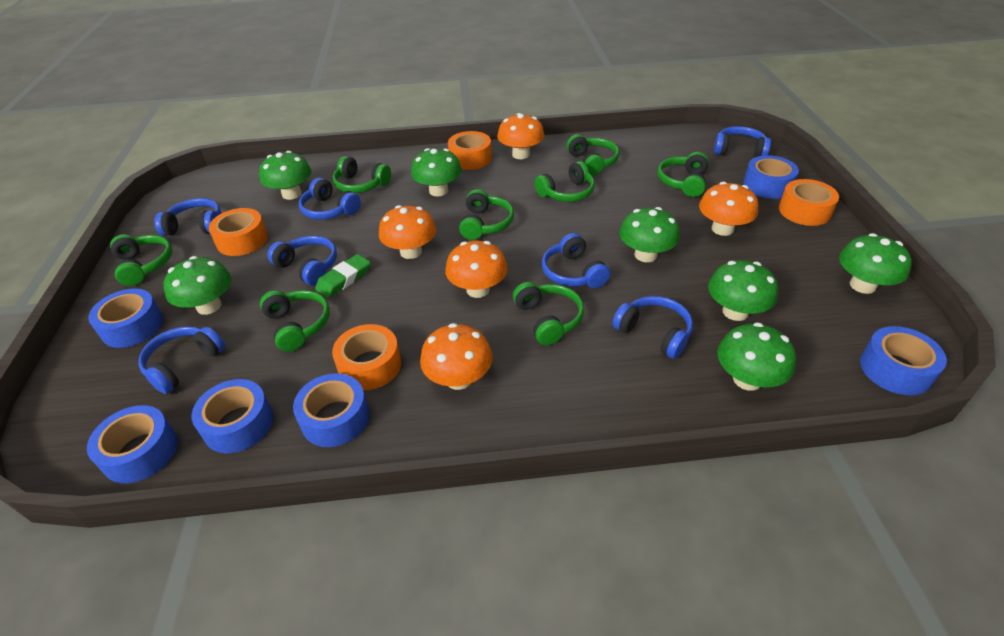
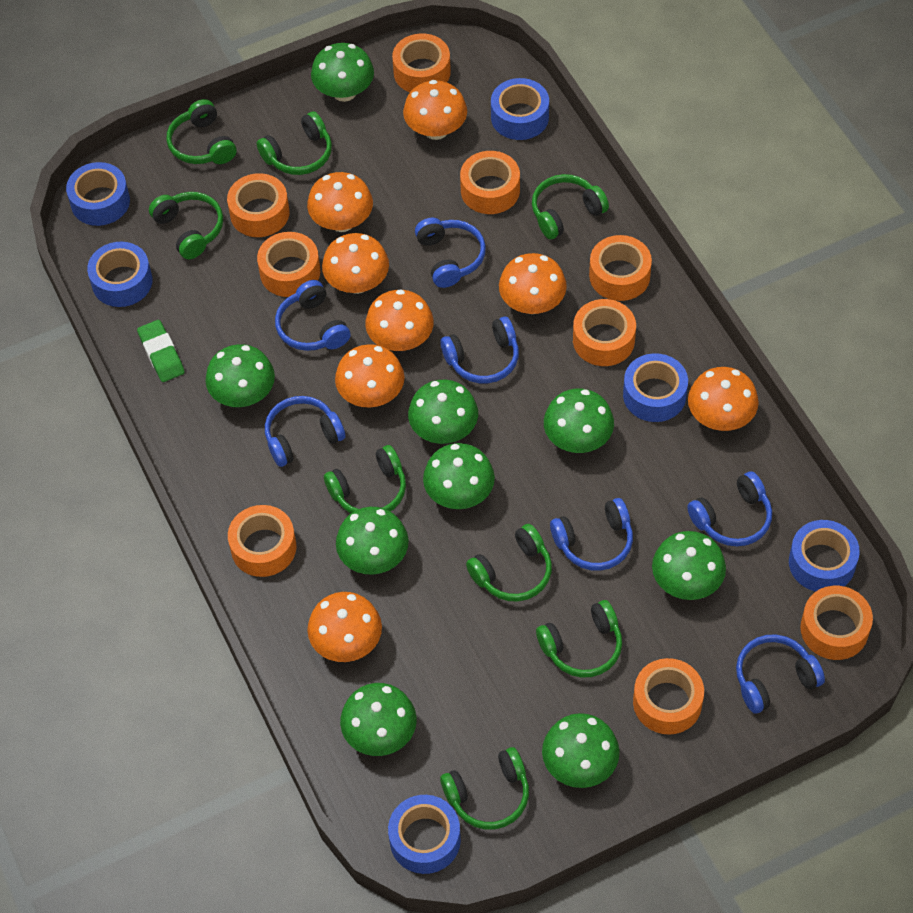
green mushroom: 7 -> 9
orange mushroom: 5 -> 8
orange tape: 4 -> 9

